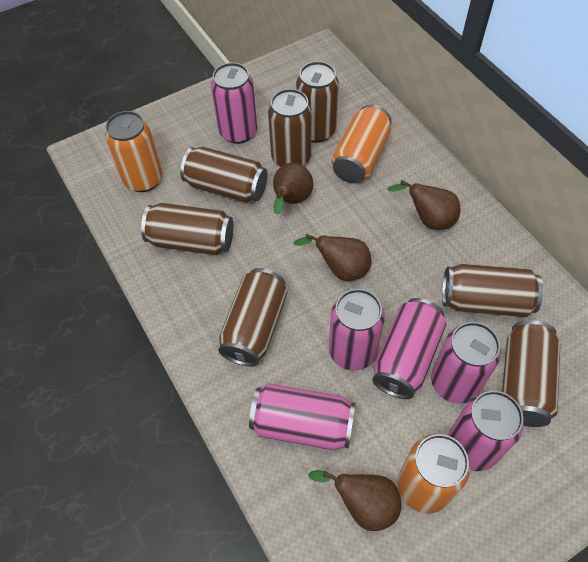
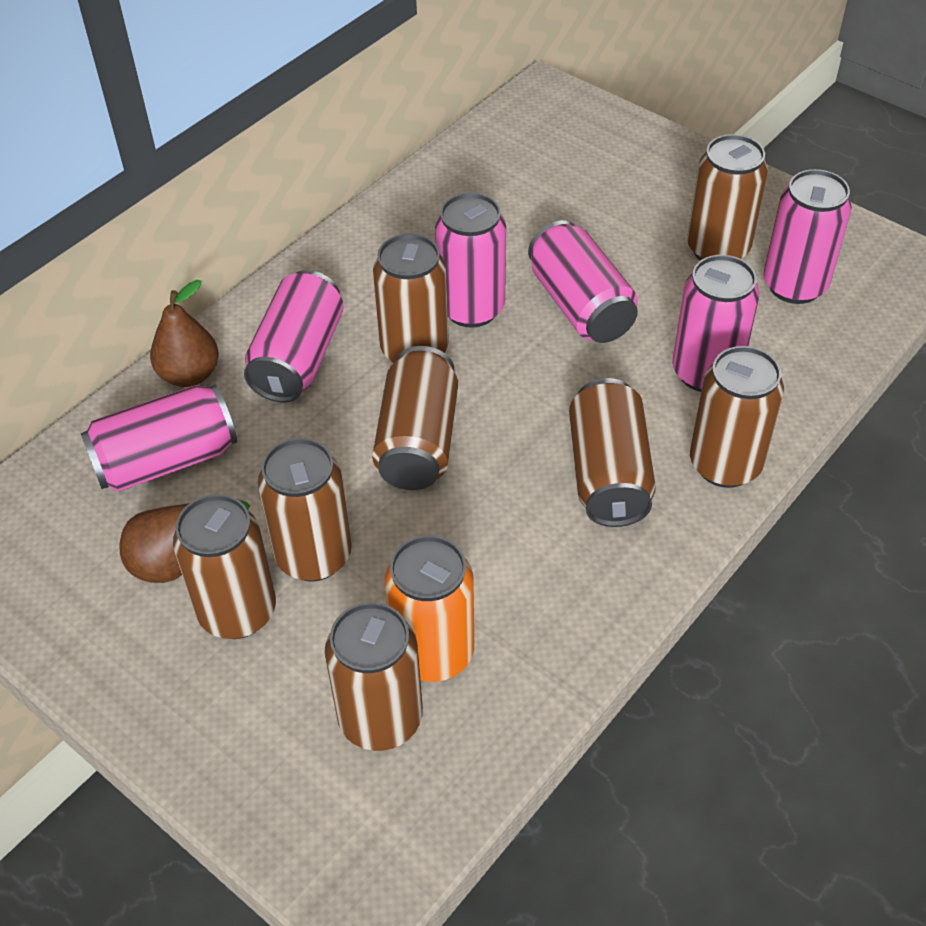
brown can: 7 -> 8
brown pear: 4 -> 2
orange can: 3 -> 1

